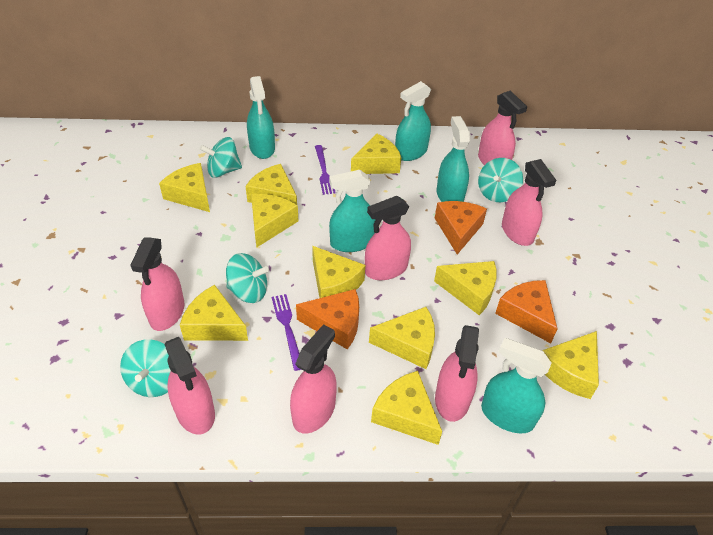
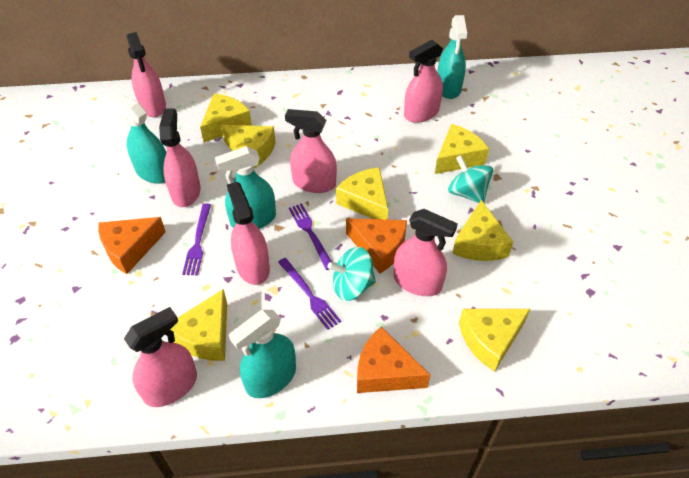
purple fork: 2 -> 3
turquoise spinning top: 4 -> 2
turquoise spray bottle: 5 -> 4
yellow cheese: 10 -> 7

